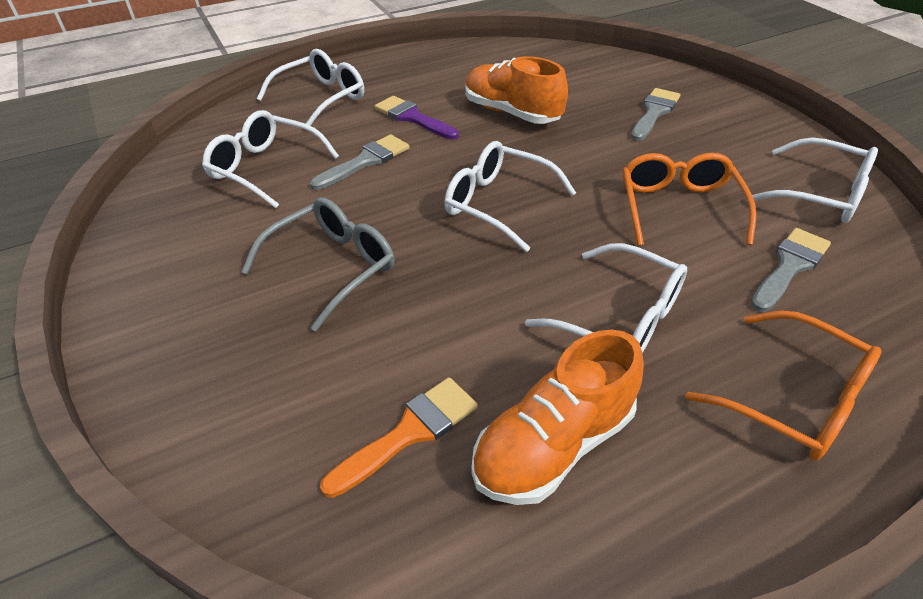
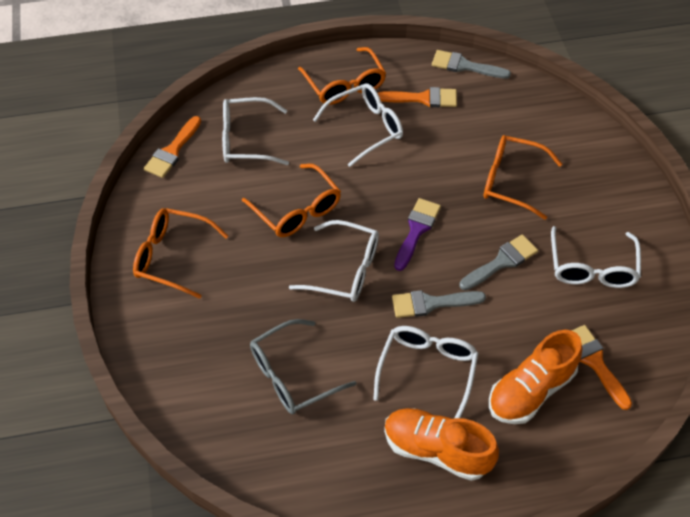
orange brush: 1 -> 3
orange glasses: 2 -> 4

